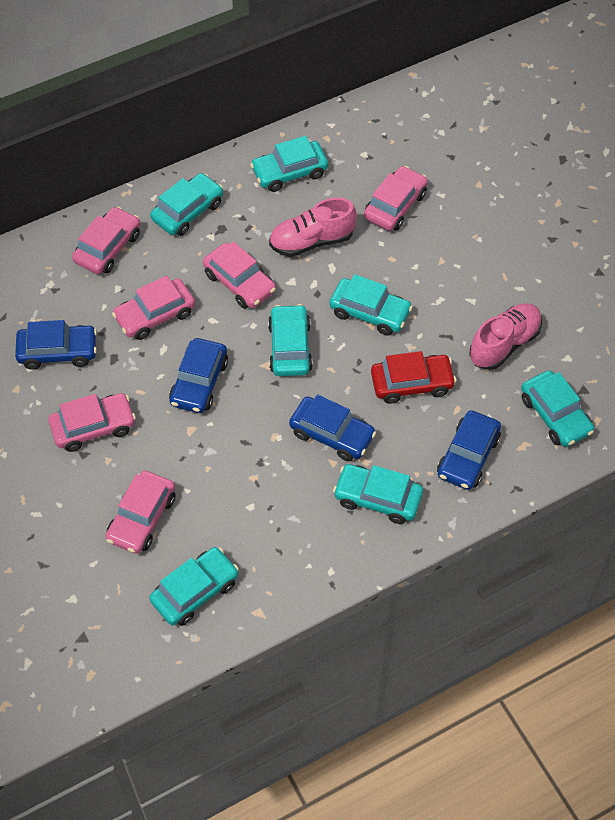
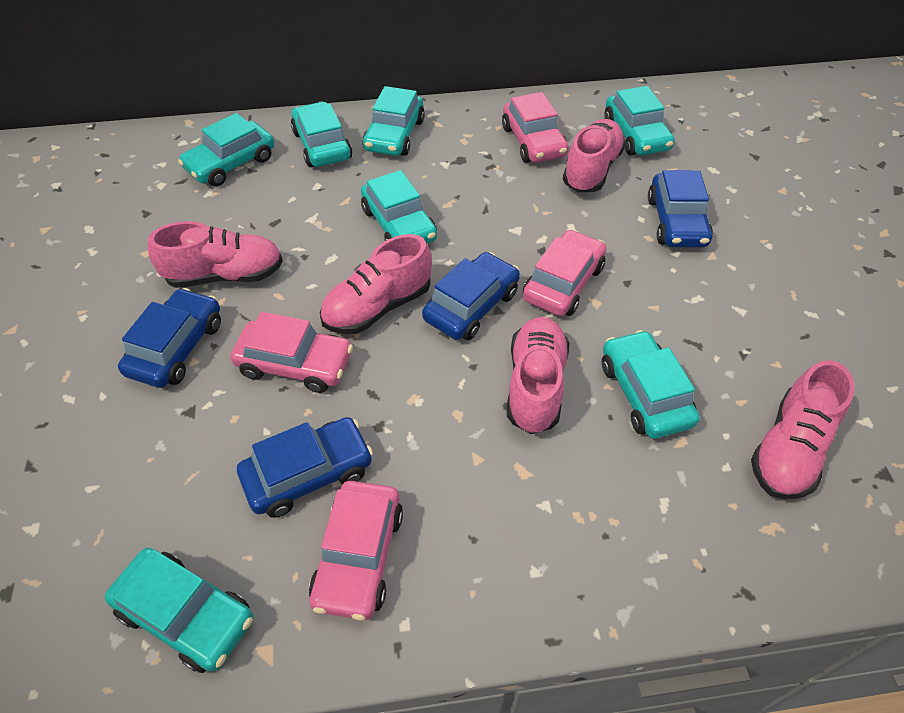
pink car: 6 -> 4
pink shoe: 2 -> 5
red car: 1 -> 0

